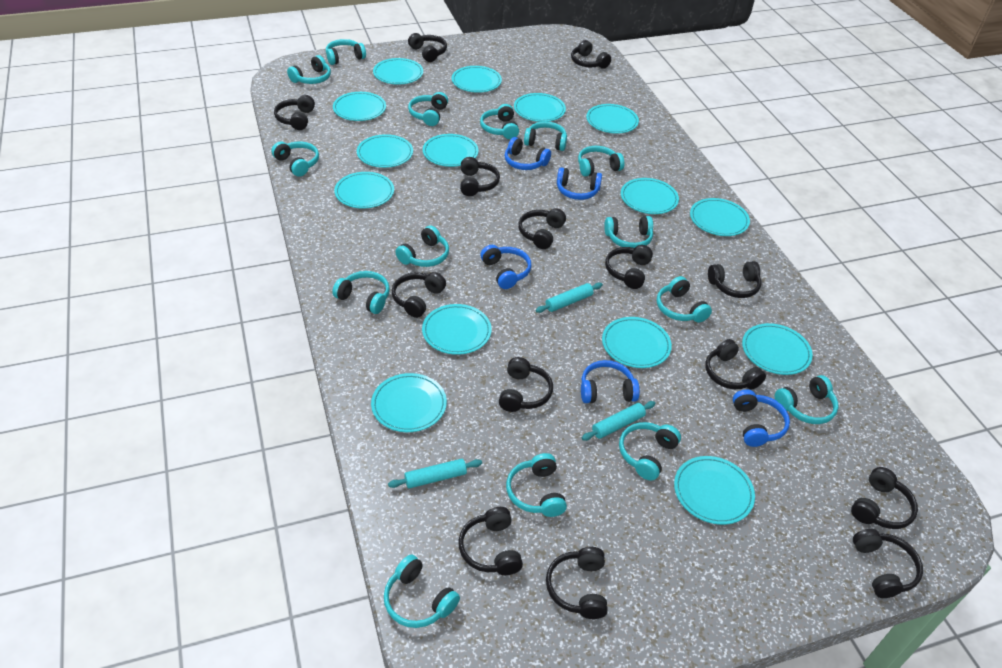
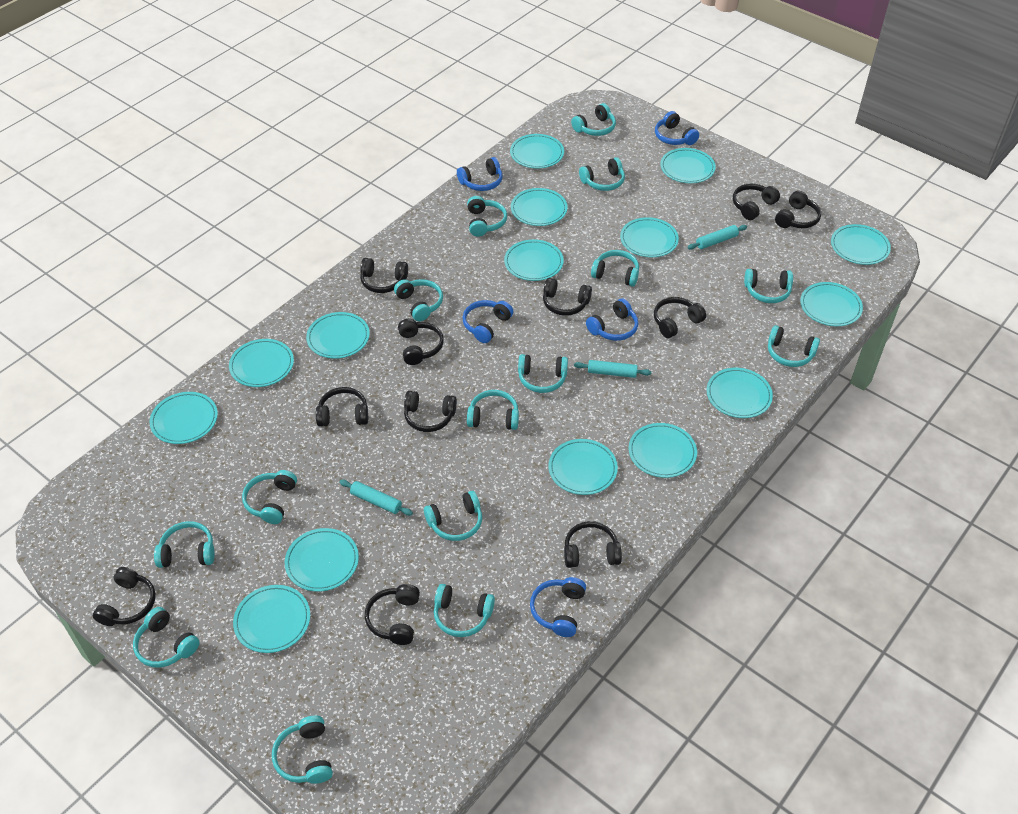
black headphones: 14 -> 11

